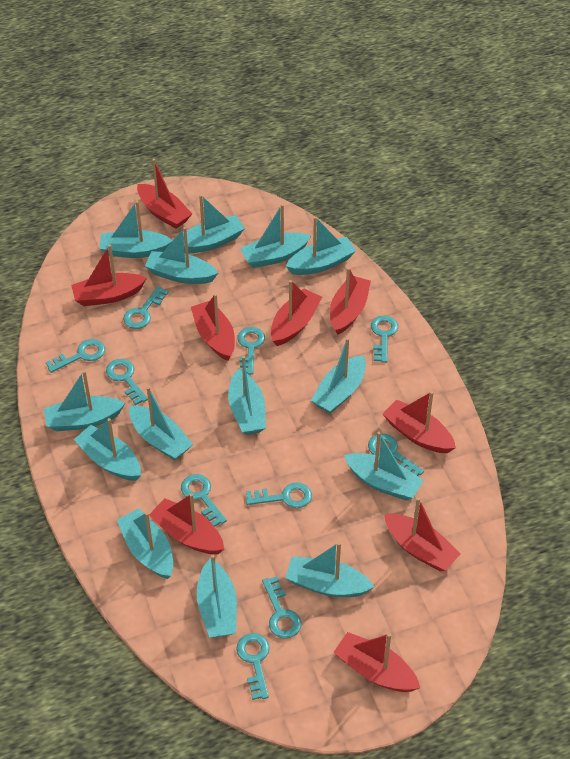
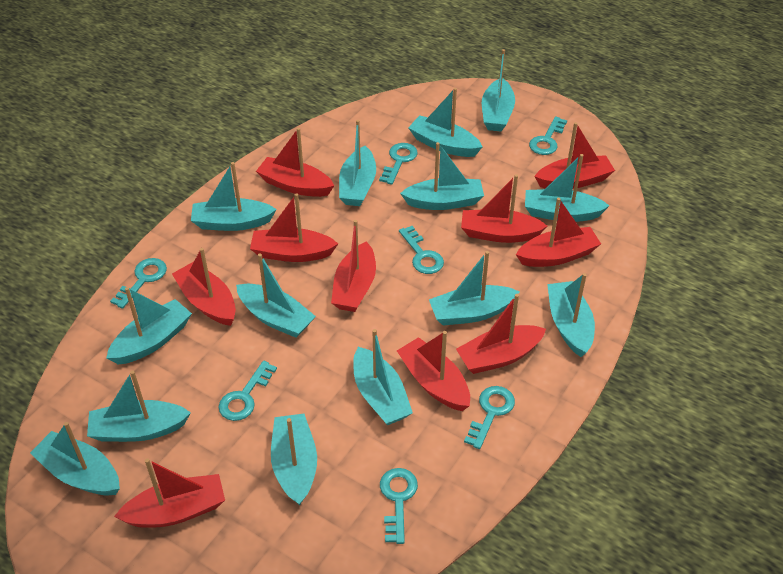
red boat: 9 -> 10
turquoise key: 10 -> 7

